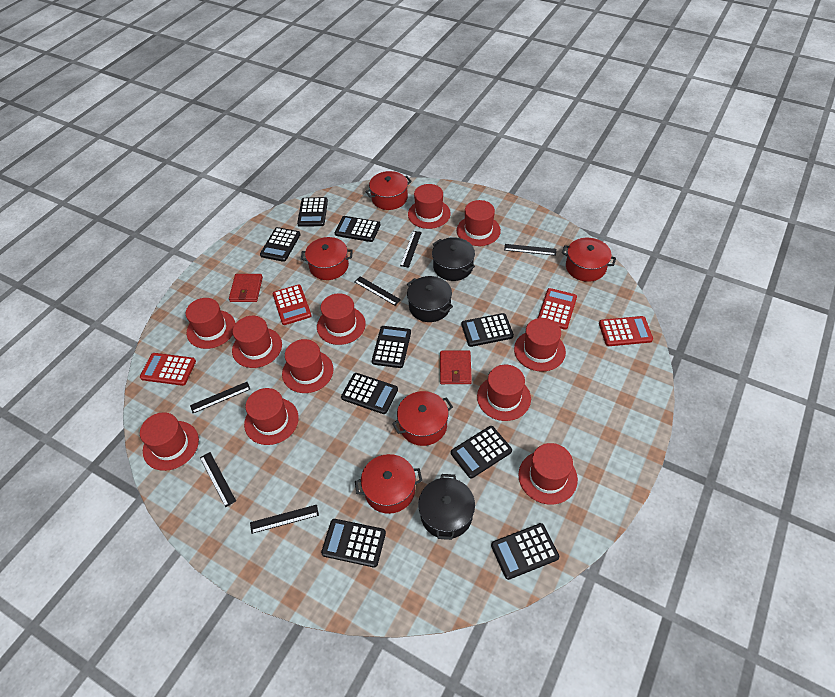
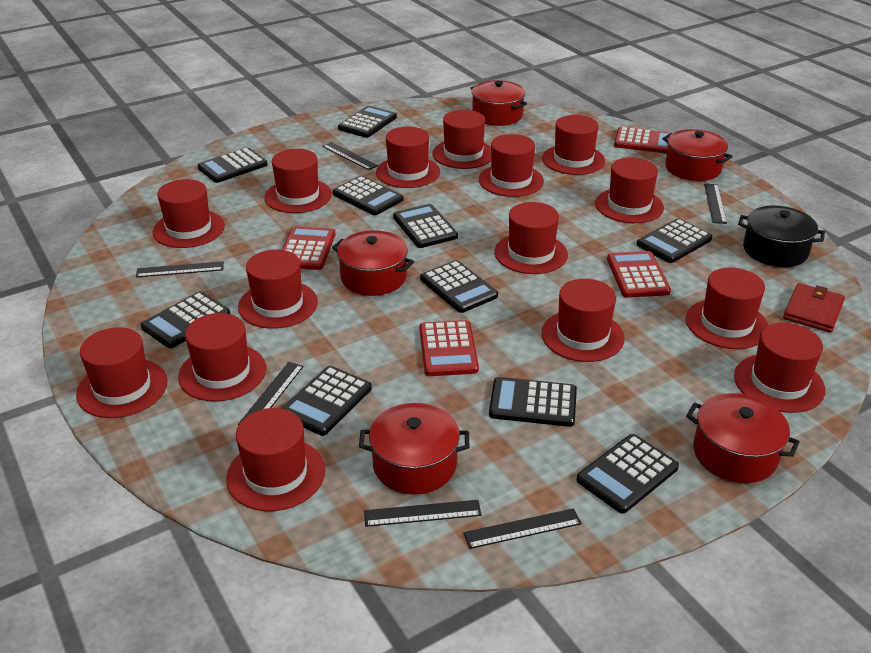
black calculator: 9 -> 10
black pot: 3 -> 1
red hat: 11 -> 15
red wallet: 2 -> 1

